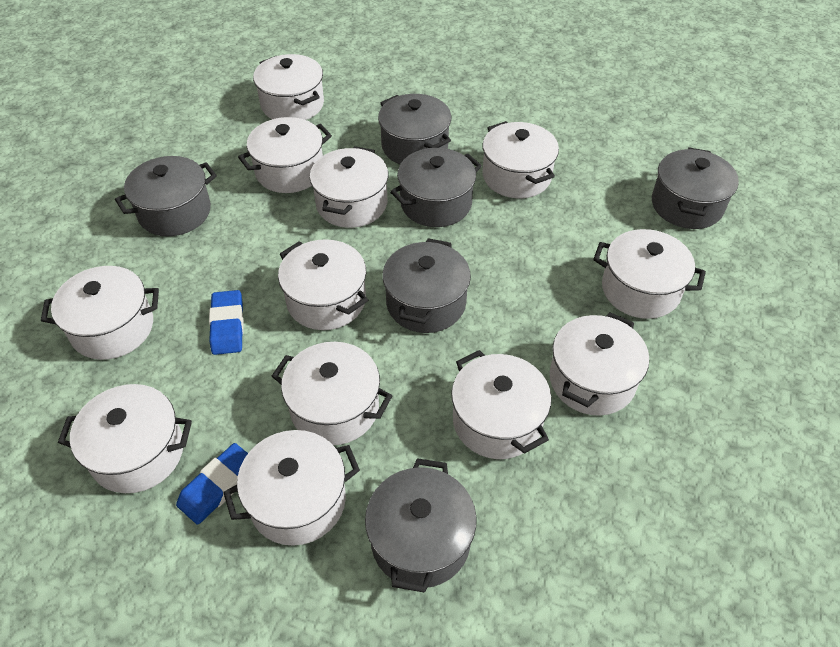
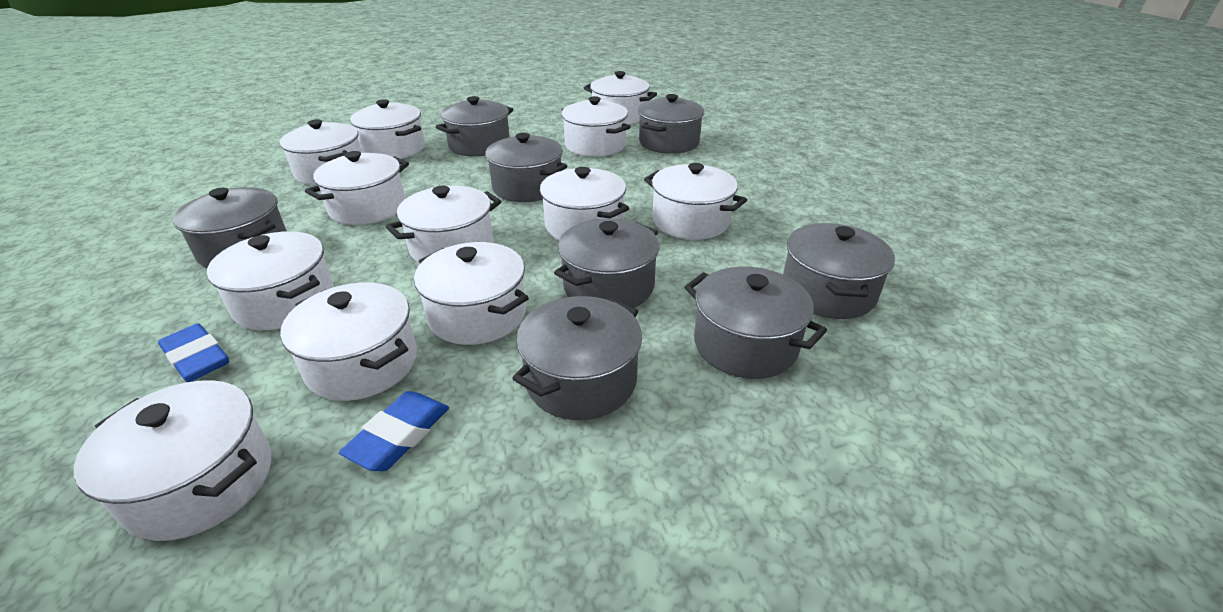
grey pot: 6 -> 8

